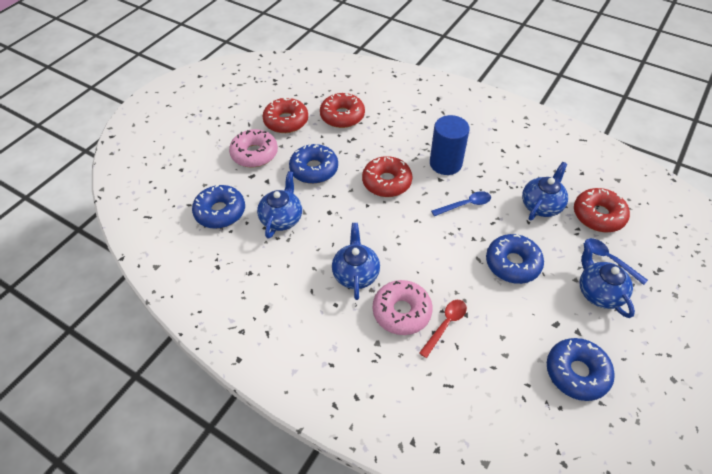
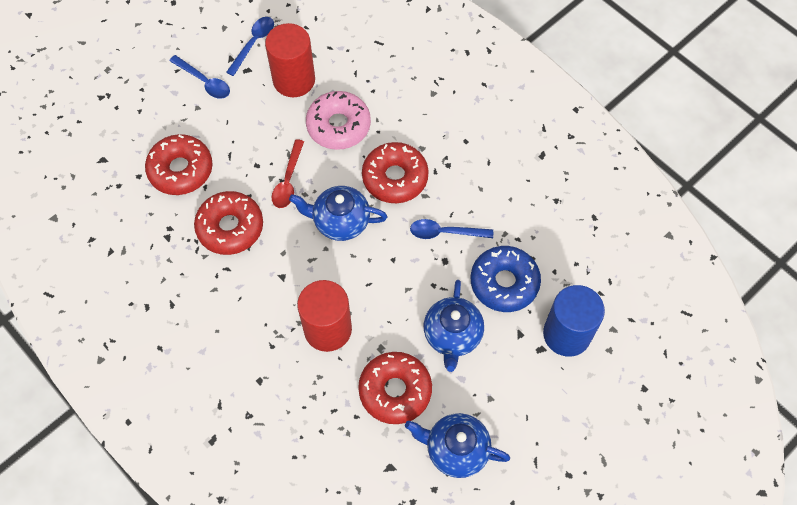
blue donut: 4 -> 1
blue spoon: 2 -> 3
blue teapot: 4 -> 3
pink donut: 2 -> 1
red cylinder: 0 -> 2

